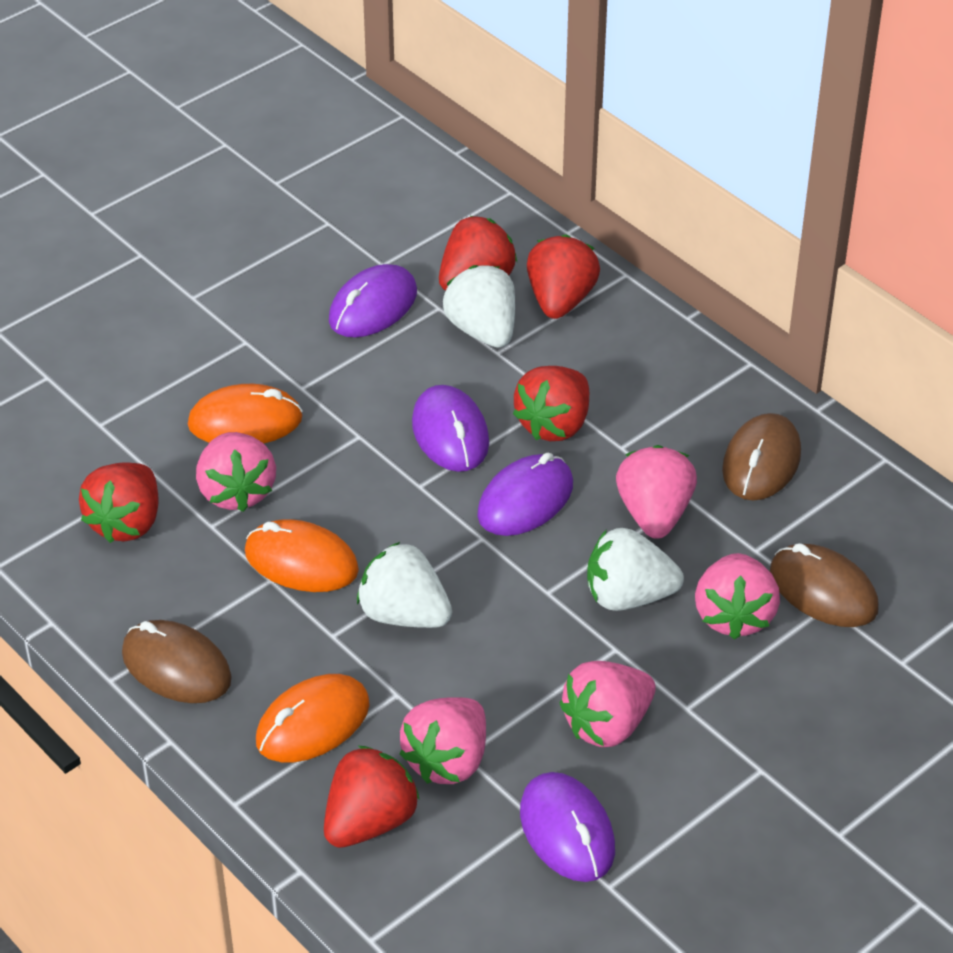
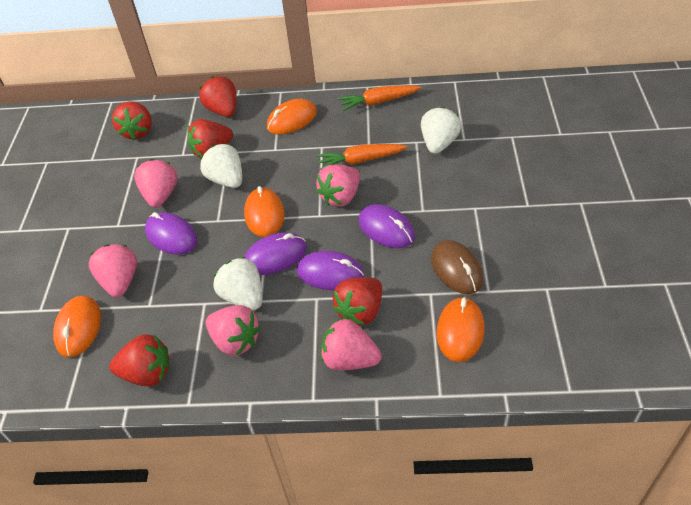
brown mouse: 3 -> 1
orange carrot: 0 -> 2
orange mouse: 3 -> 4

